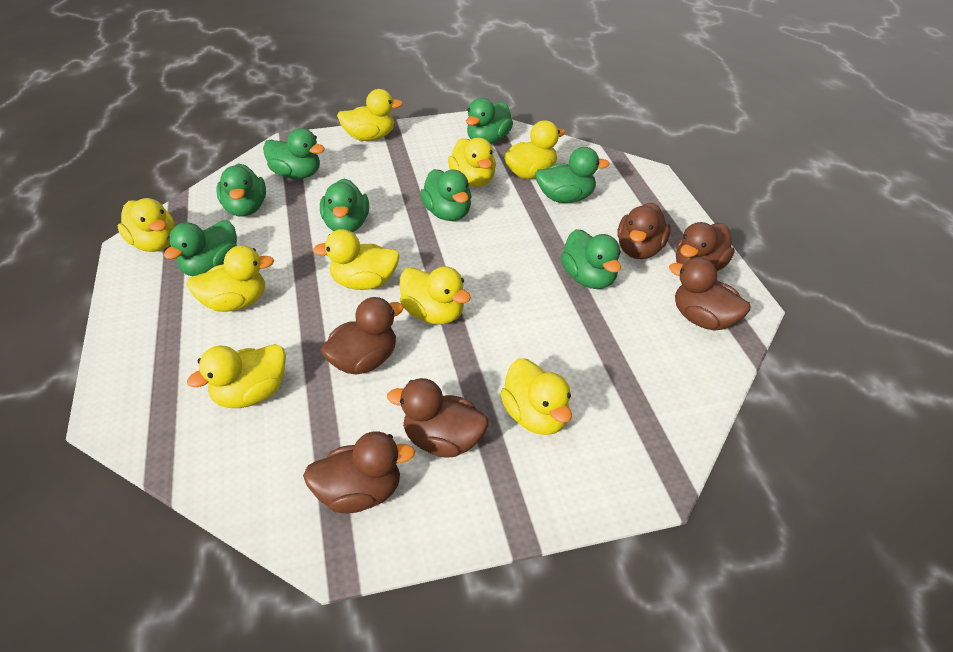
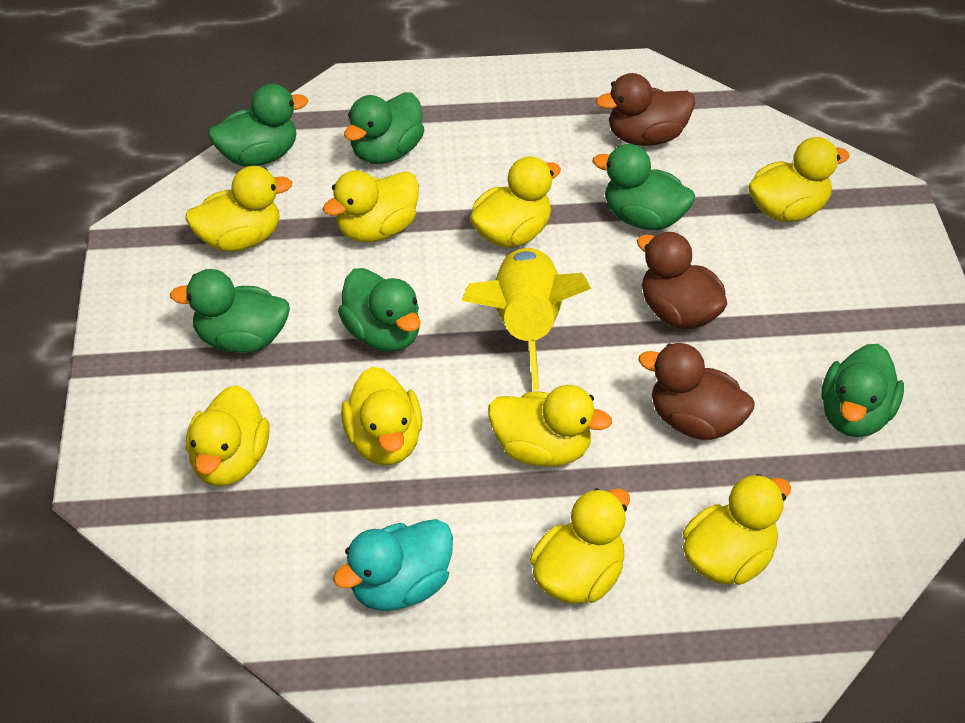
brown duck: 6 -> 3
green duck: 8 -> 6
turquoise duck: 0 -> 1
yellow rocket: 0 -> 1

